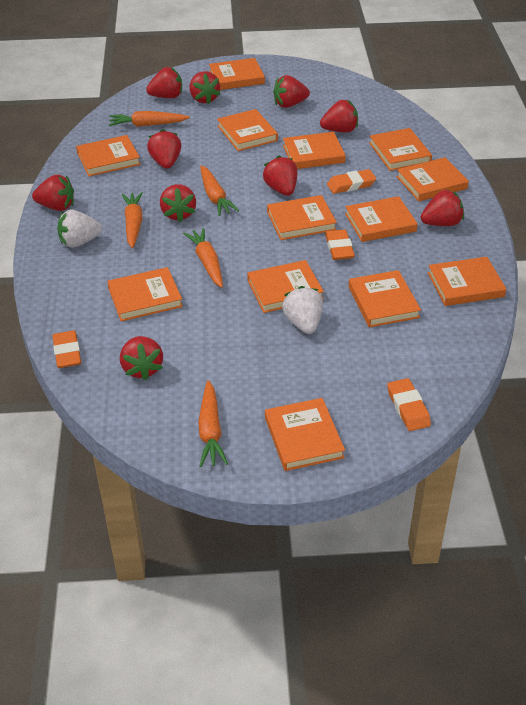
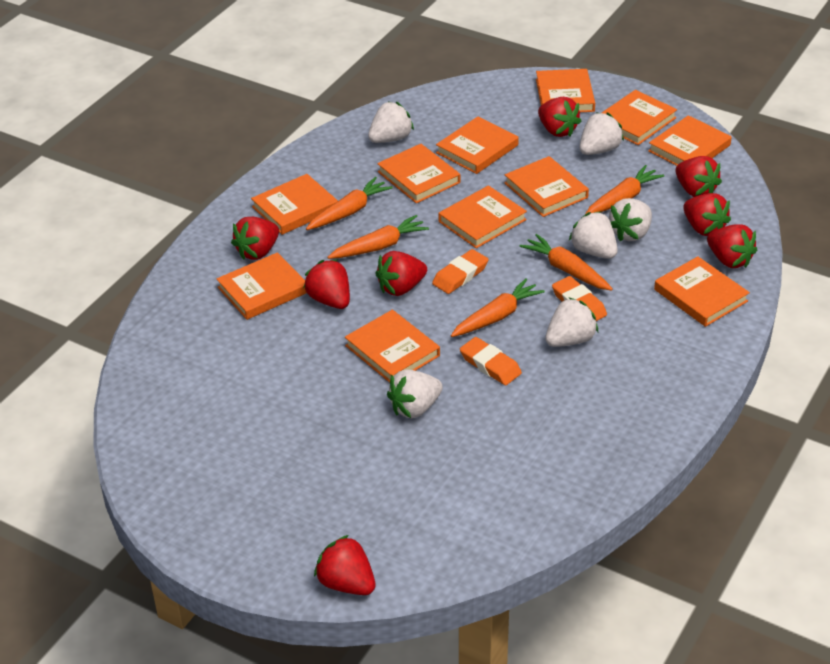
orange book: 13 -> 11
orange eraser: 4 -> 3
red strawberry: 10 -> 8
white strawberry: 2 -> 6

